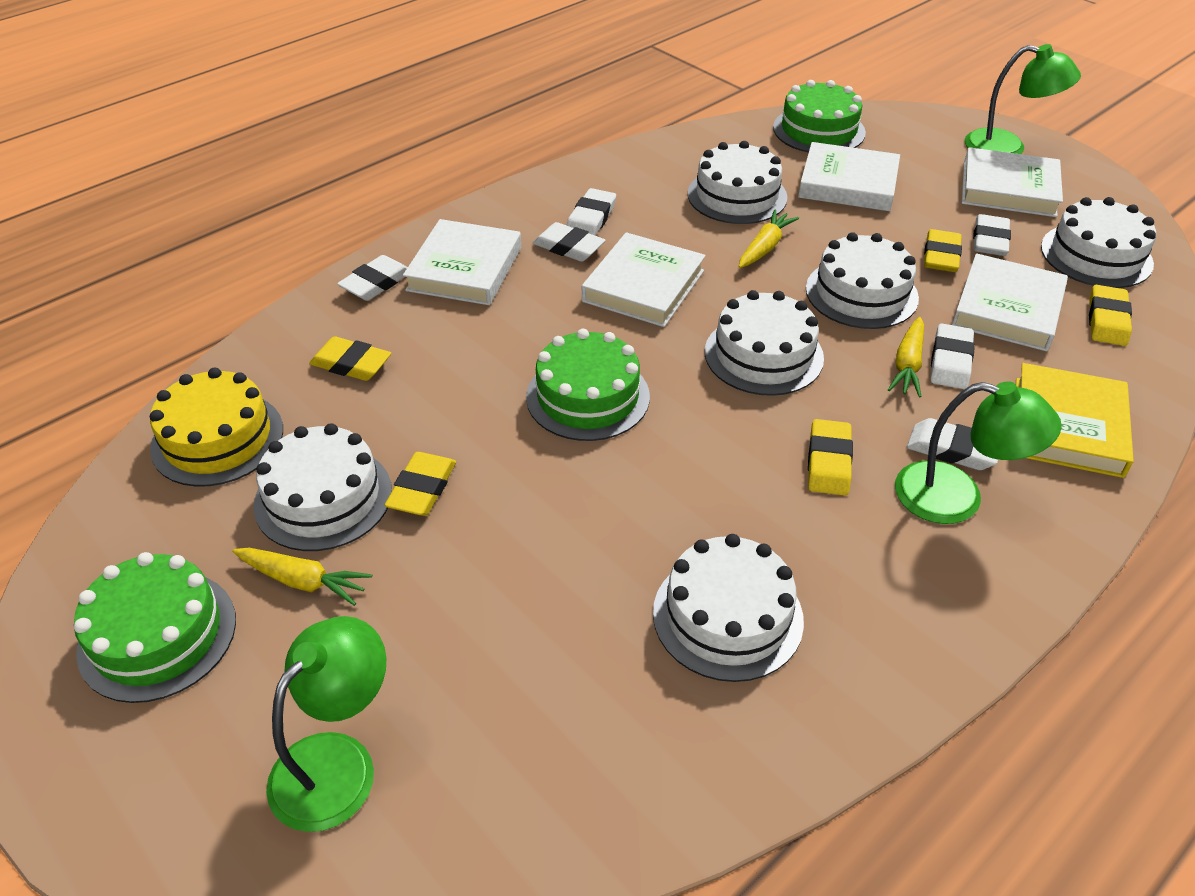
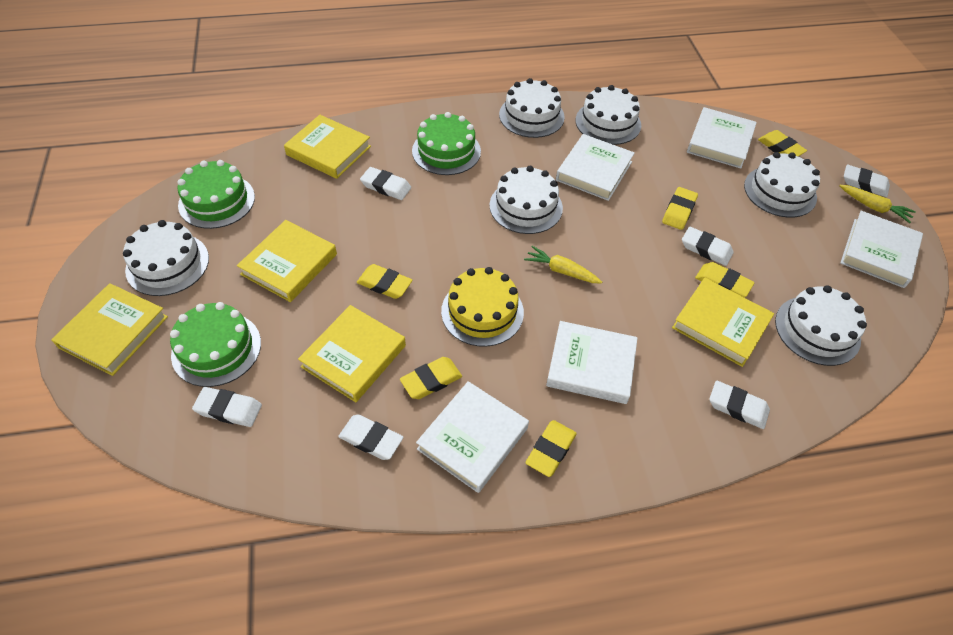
green lamp: 3 -> 0
yellow book: 1 -> 5
yellow carrot: 3 -> 2
yellow eraser: 5 -> 6

